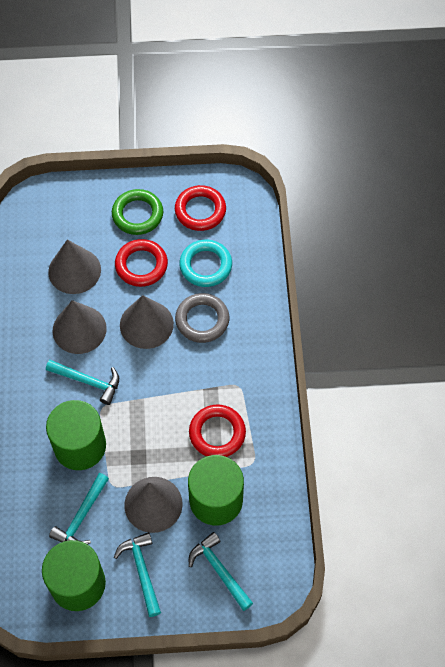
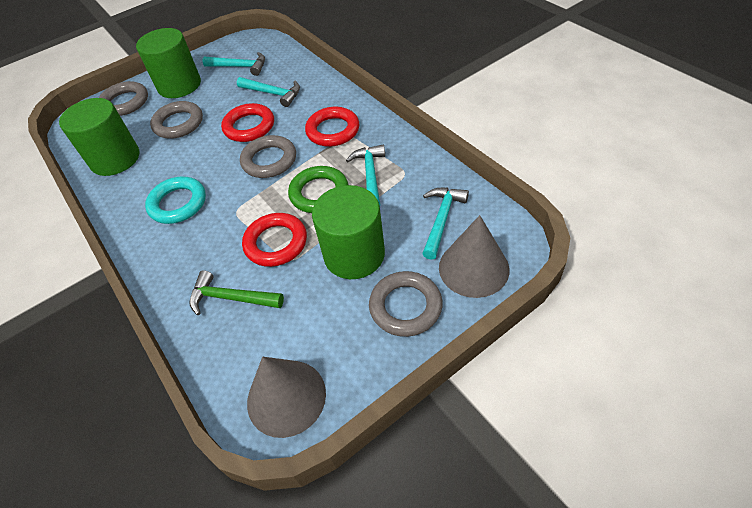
green hammer: 0 -> 1
grey cone: 4 -> 2
grey ring: 1 -> 4

